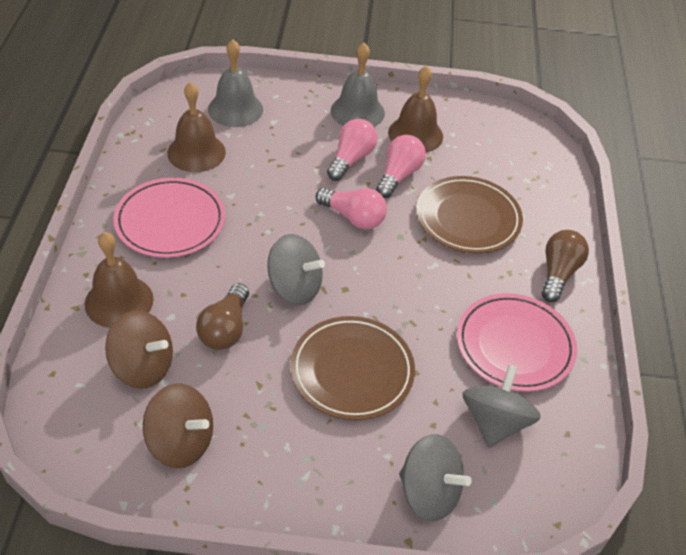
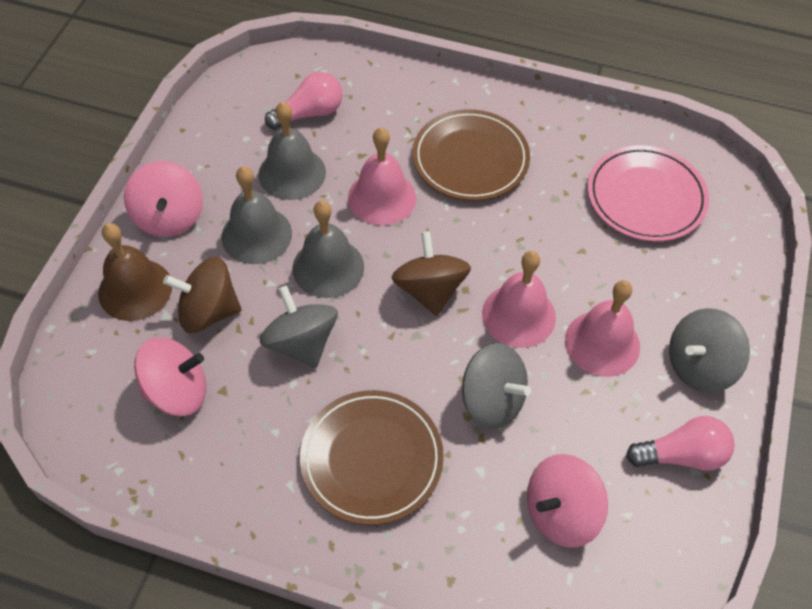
brown bell: 3 -> 1
brown light bulb: 2 -> 0
grey bell: 2 -> 3
pink bell: 0 -> 3
pink light bulb: 3 -> 2
pink plate: 2 -> 1
pink spinning top: 0 -> 3

